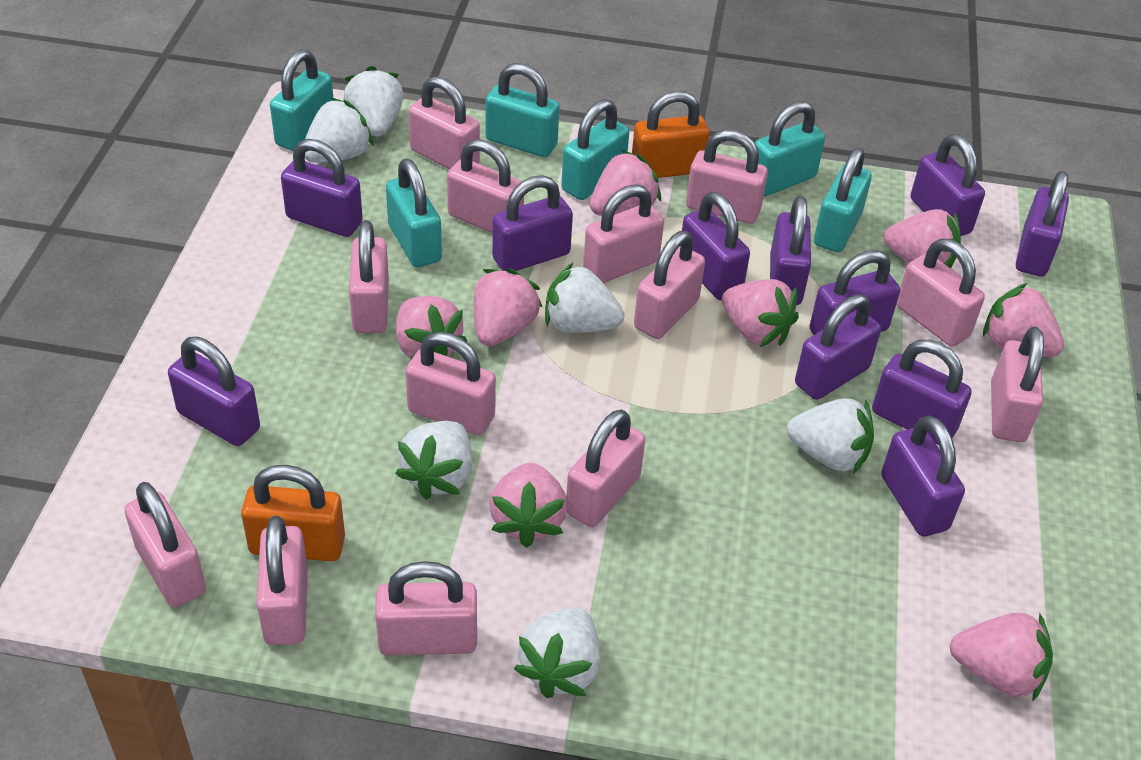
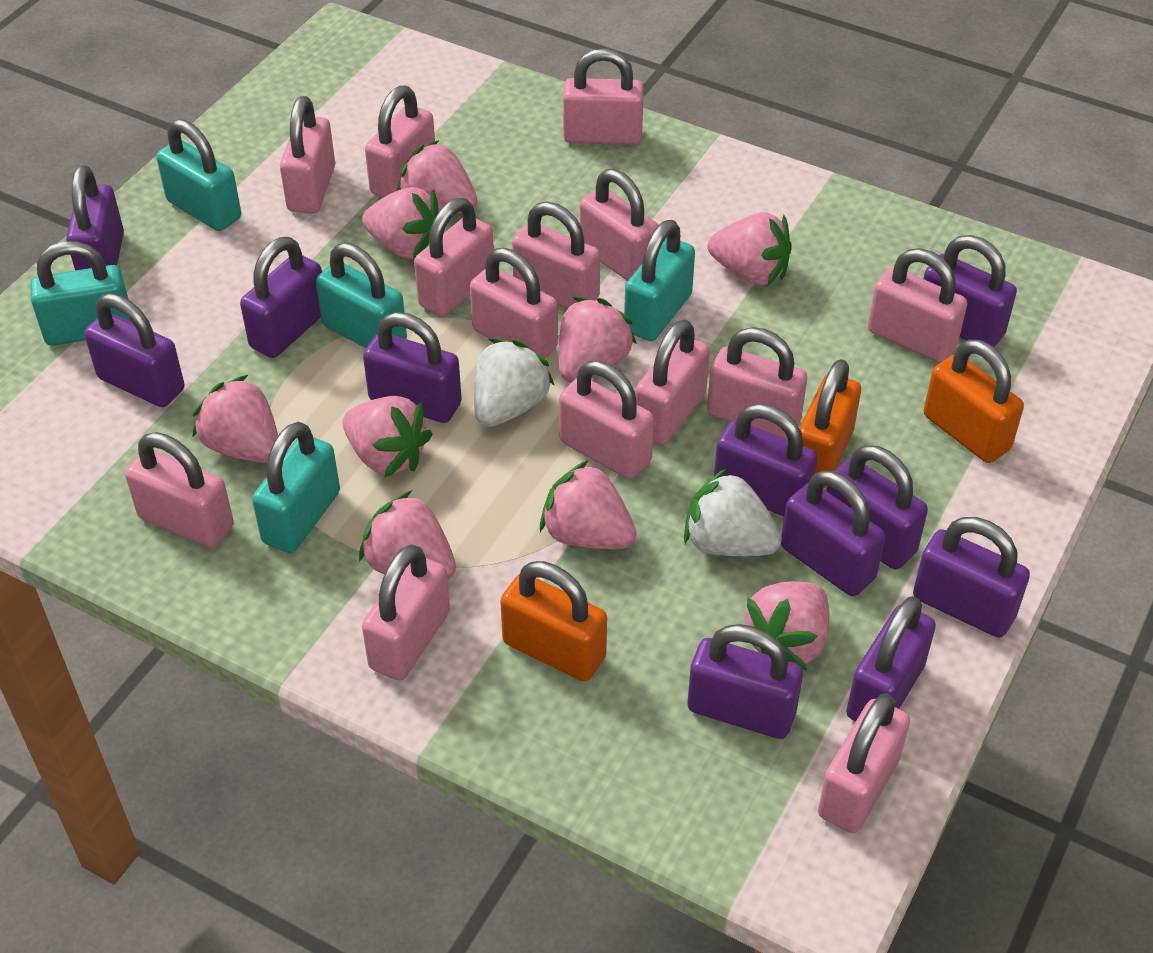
orange padlock: 2 -> 3
pink padlock: 13 -> 14
pink strawberry: 8 -> 9
turquoise padlock: 6 -> 5
white strawberry: 6 -> 2

